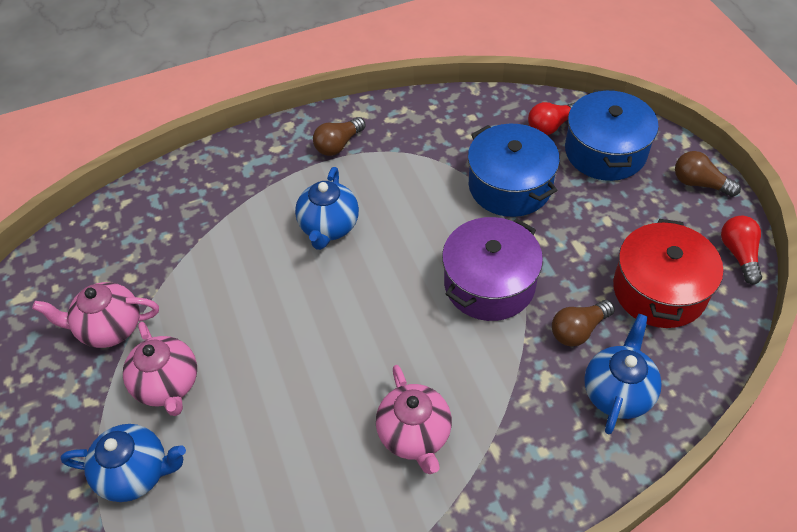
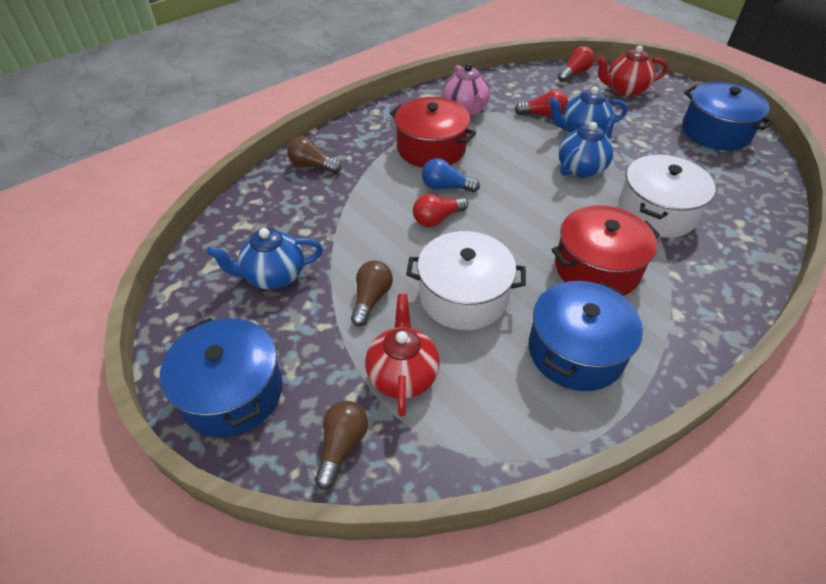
blue light bulb: 0 -> 1
blue pot: 2 -> 3
pink teapot: 3 -> 1
purple pot: 1 -> 0
red light bulb: 2 -> 3
red pot: 1 -> 2
red teapot: 0 -> 2
white pot: 0 -> 2

